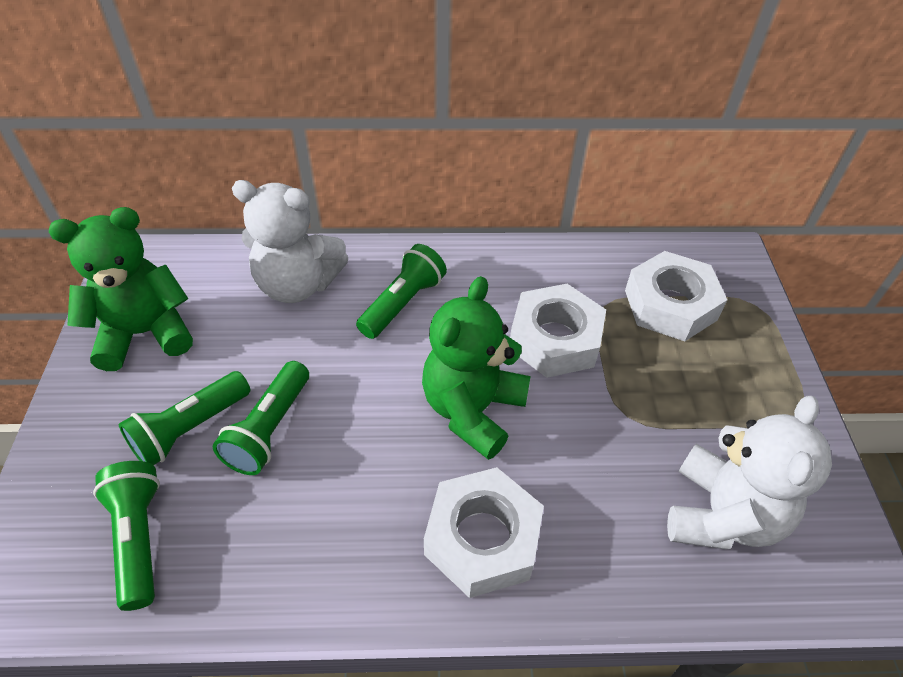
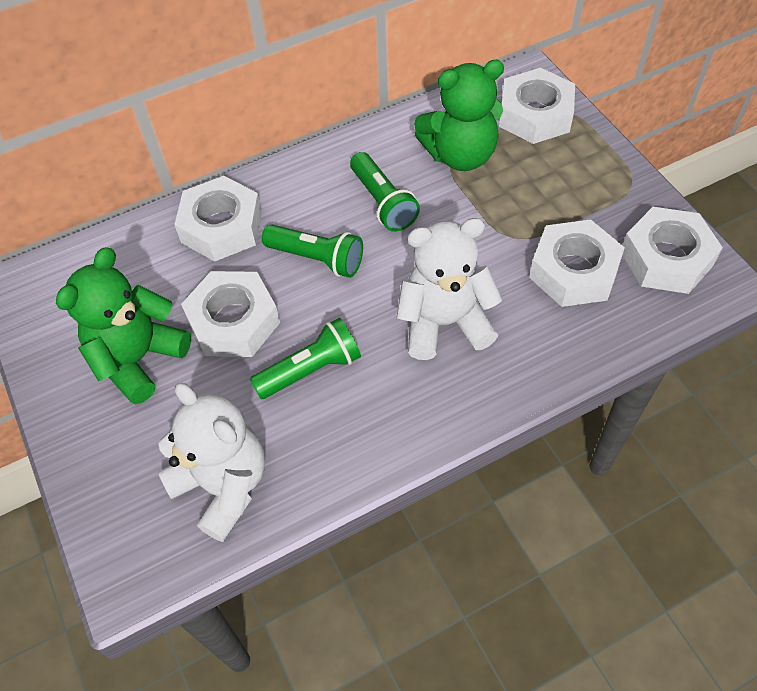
green flashlight: 4 -> 3
white nut: 3 -> 5

